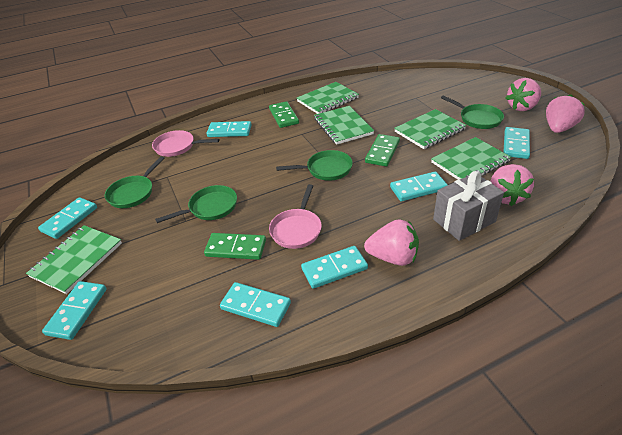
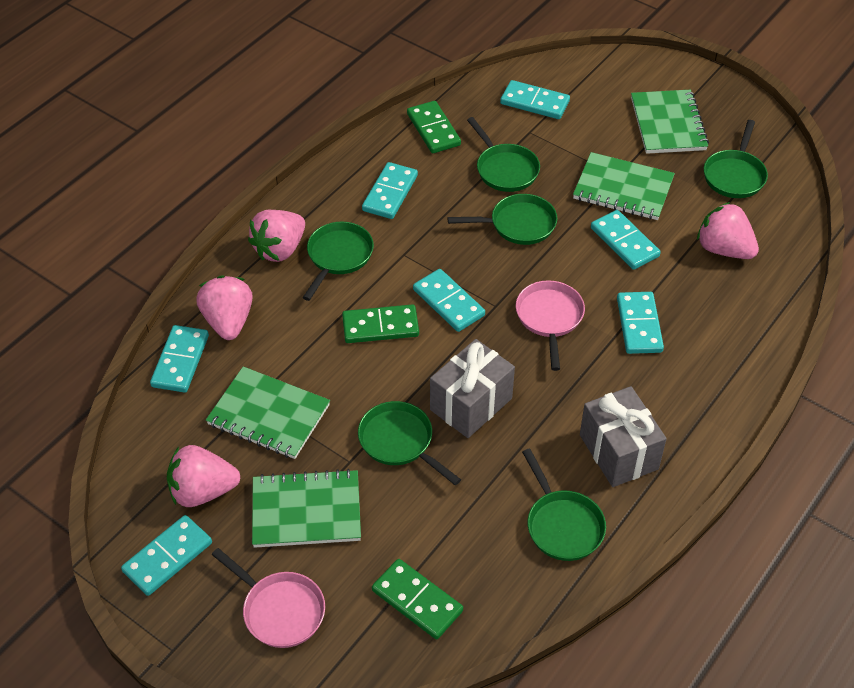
green notebook: 5 -> 4
green pan: 4 -> 6
grey gift: 1 -> 2

